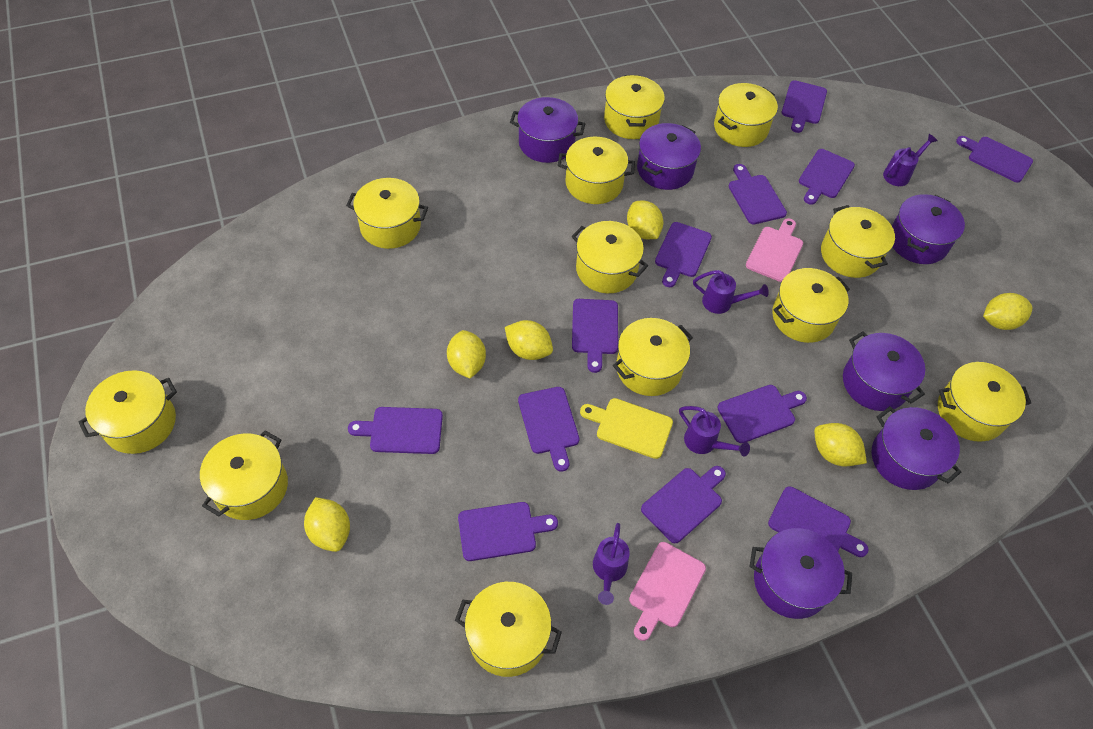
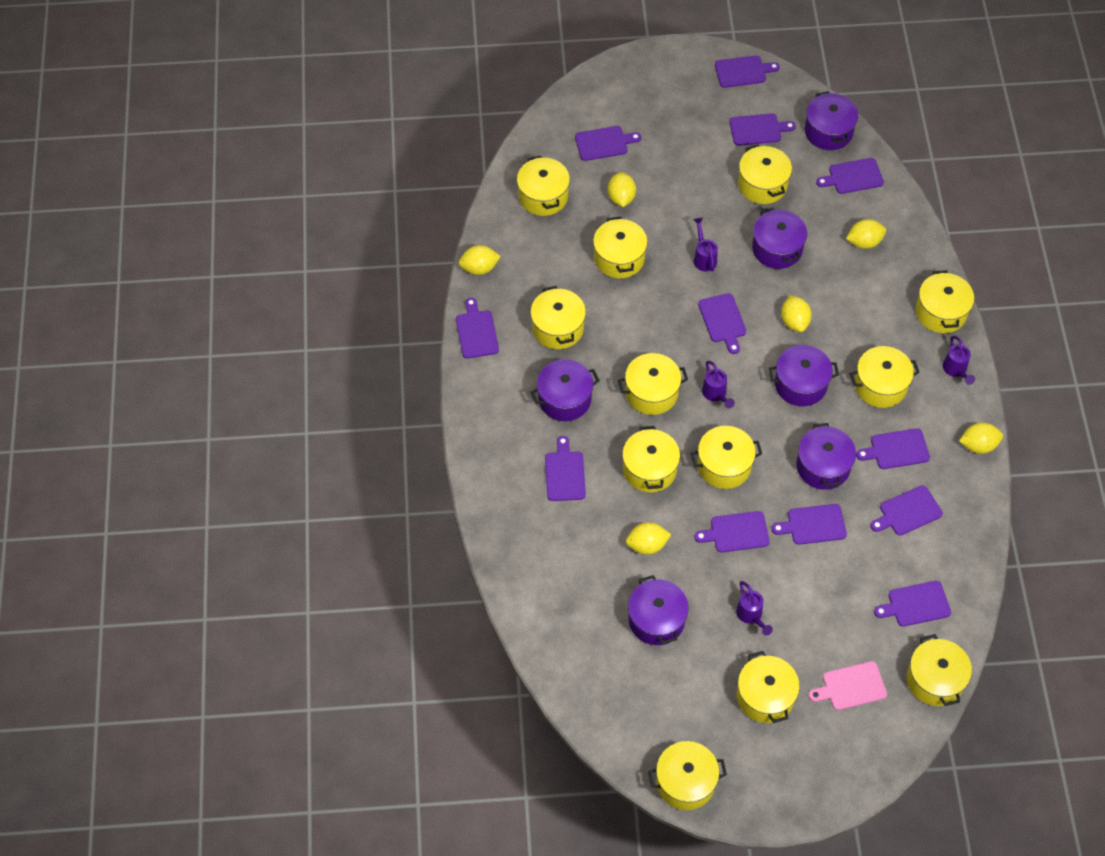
pink cutting board: 2 -> 1
yellow cutting board: 1 -> 0

